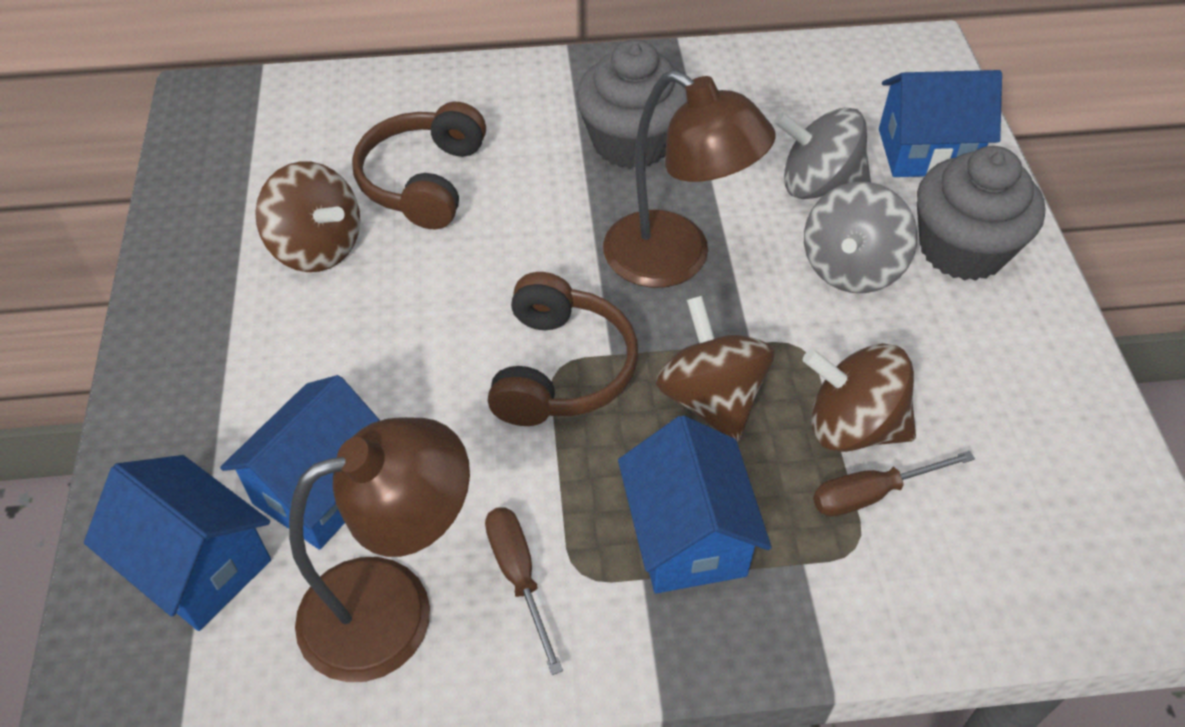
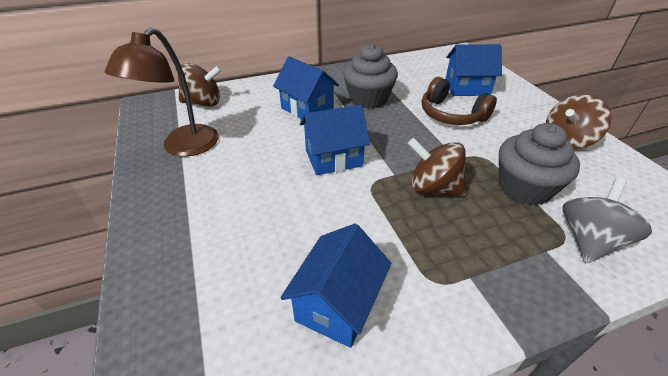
brown headphones: 2 -> 1
brown lamp: 2 -> 1
brown screwdriver: 2 -> 0
grey spinning top: 2 -> 1

